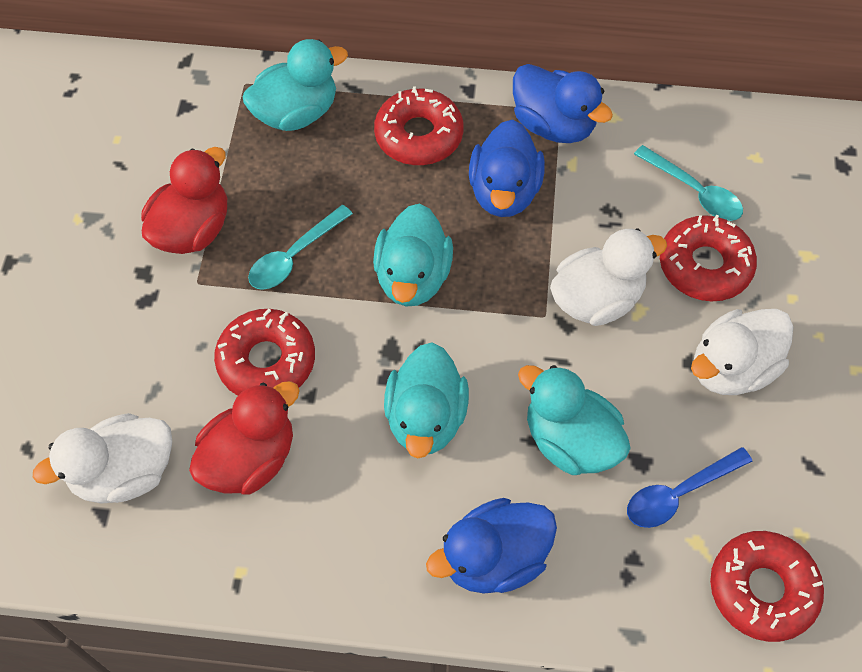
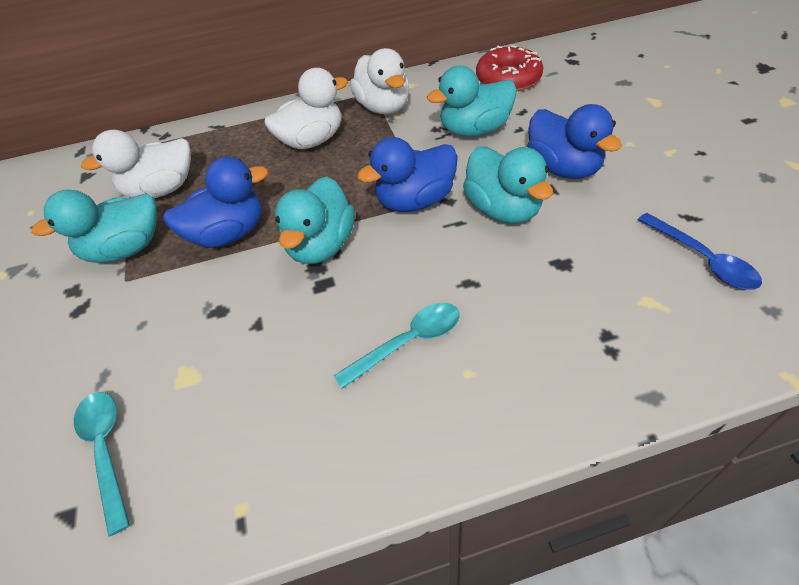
red donut: 4 -> 1
red duck: 2 -> 0

